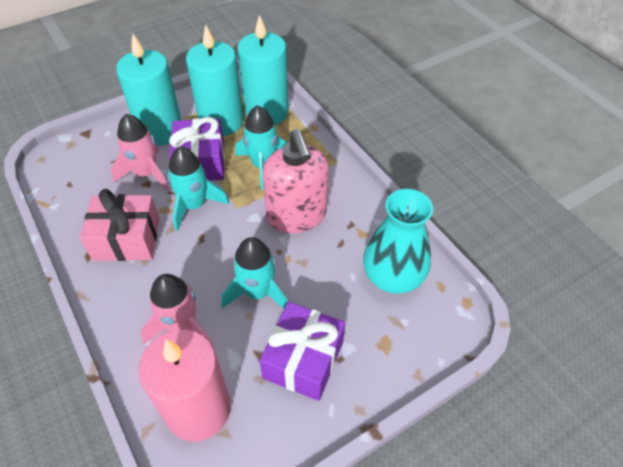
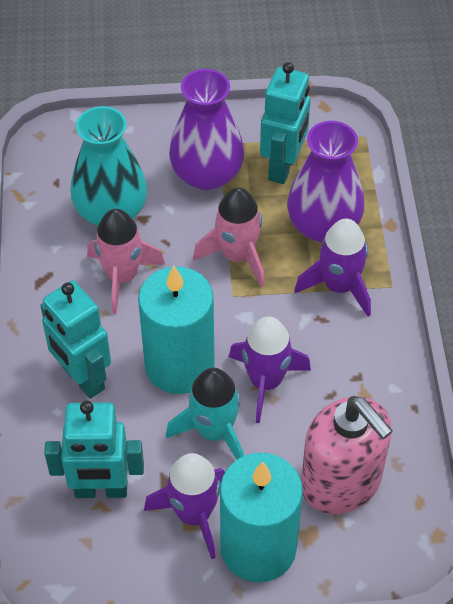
pink candle: 1 -> 0
pink gift: 1 -> 0
purple gift: 2 -> 0
purple rocket: 0 -> 3
purple vase: 0 -> 2
turquoise candle: 3 -> 2
turquoise robot: 0 -> 3
turquoise rocket: 3 -> 1

